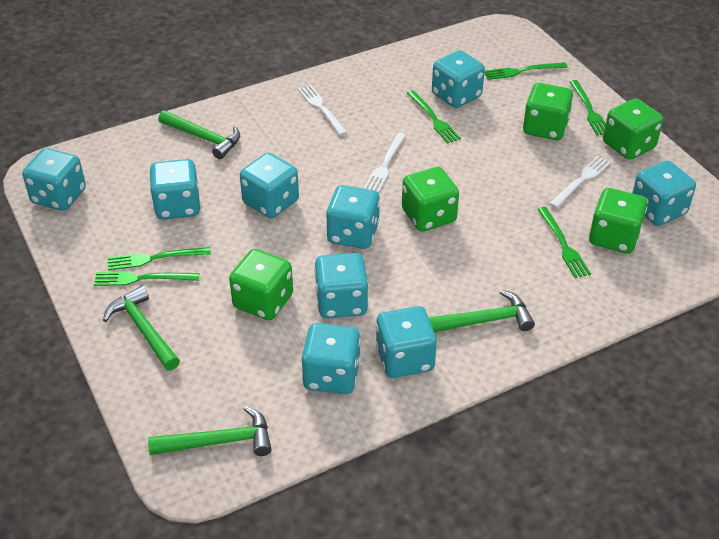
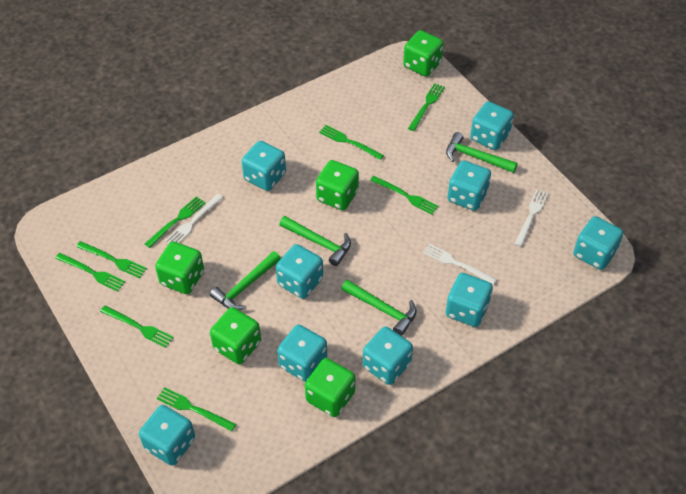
green fork: 6 -> 8

